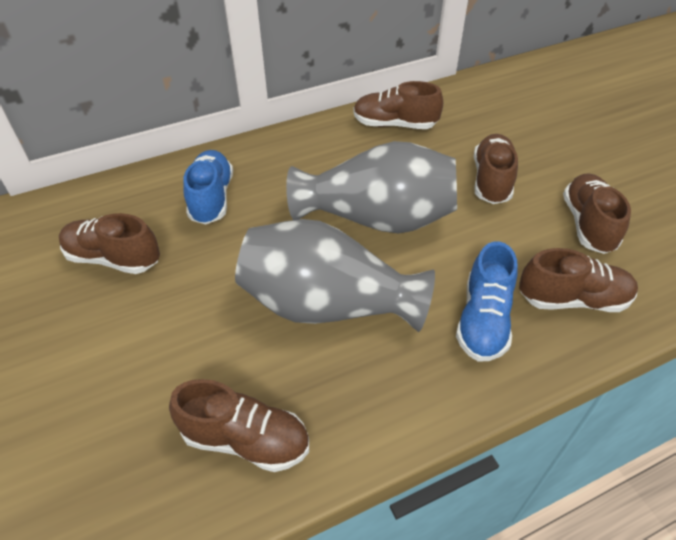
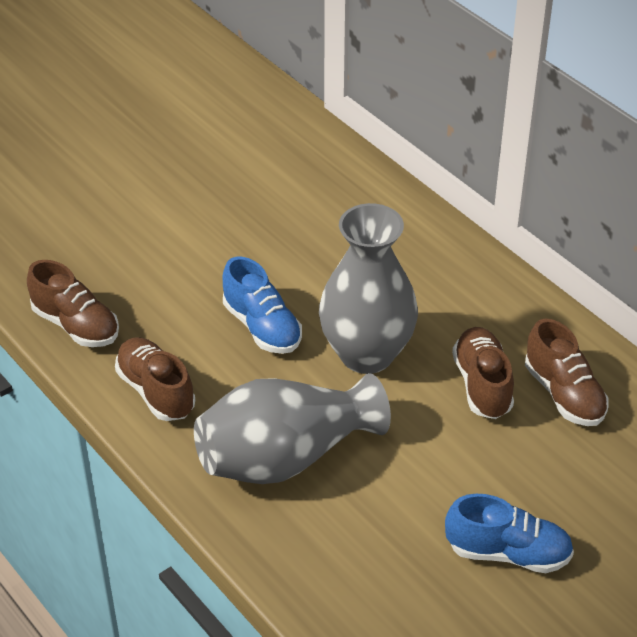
brown shoe: 6 -> 4

